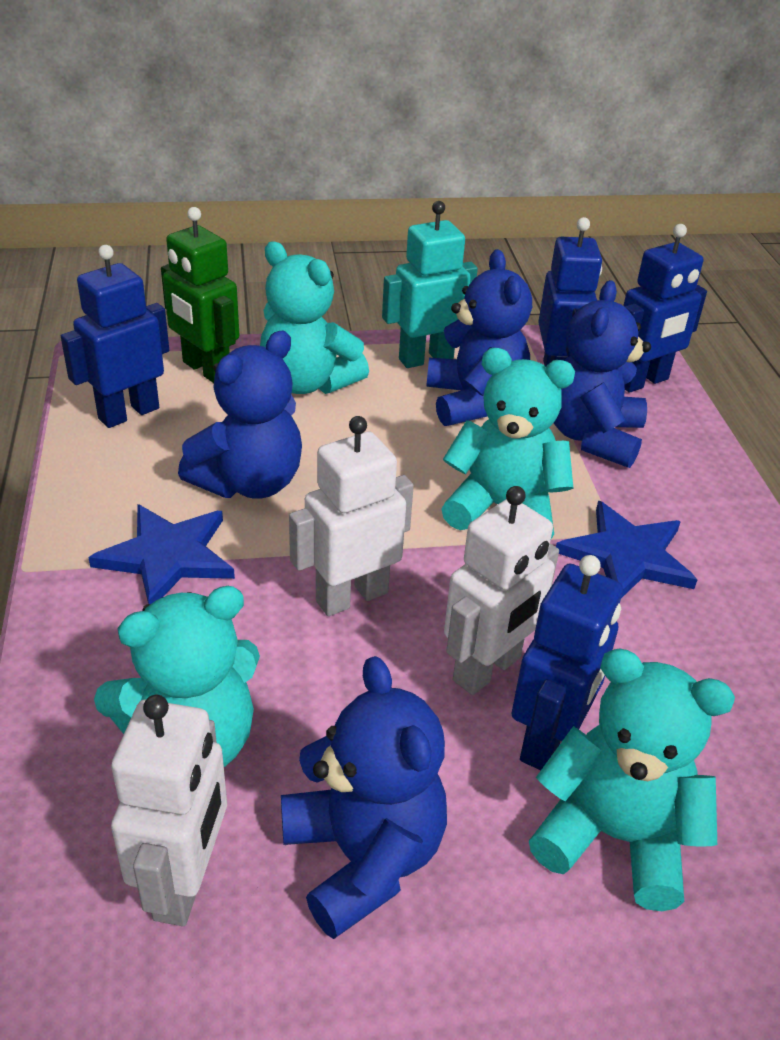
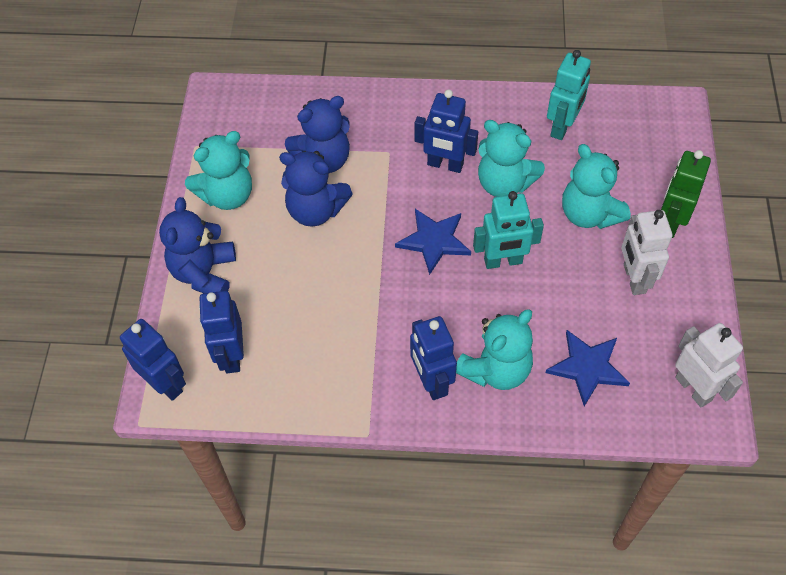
blue teddy bear: 4 -> 3
turquoise robot: 1 -> 2
white robot: 3 -> 2

